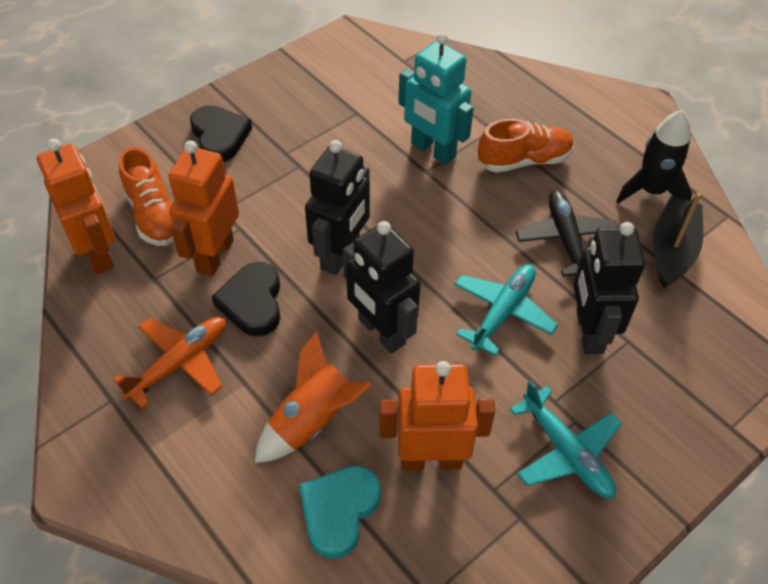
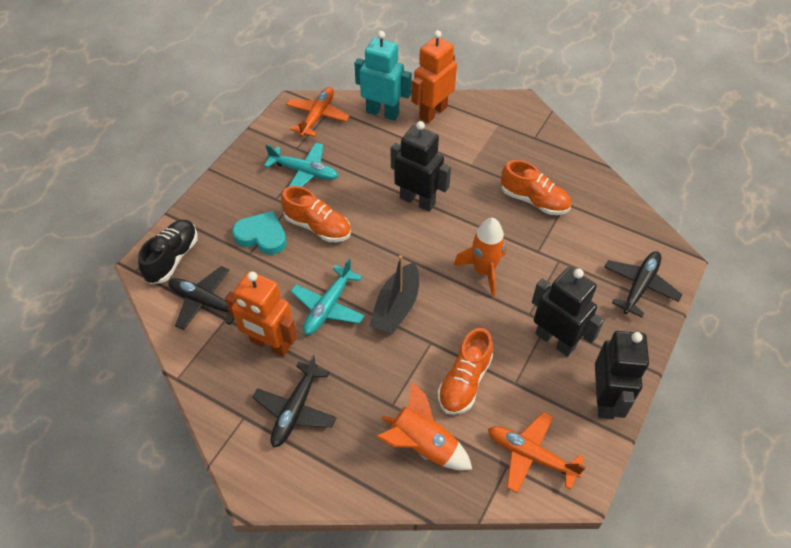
black heart: 2 -> 0
black plane: 1 -> 3
black rocket: 1 -> 0
black shoe: 0 -> 1
orange plane: 1 -> 2
orange robot: 3 -> 2
orange rocket: 1 -> 2
orange shoe: 2 -> 3

